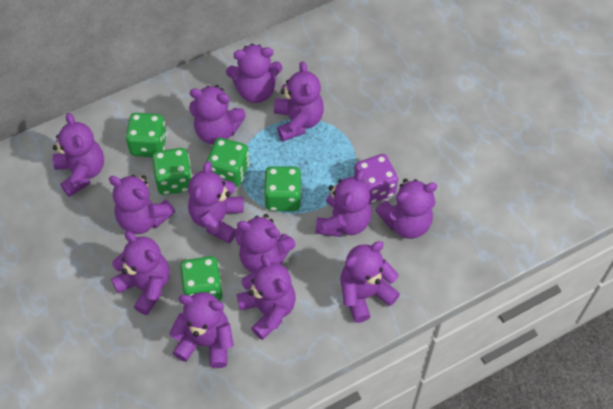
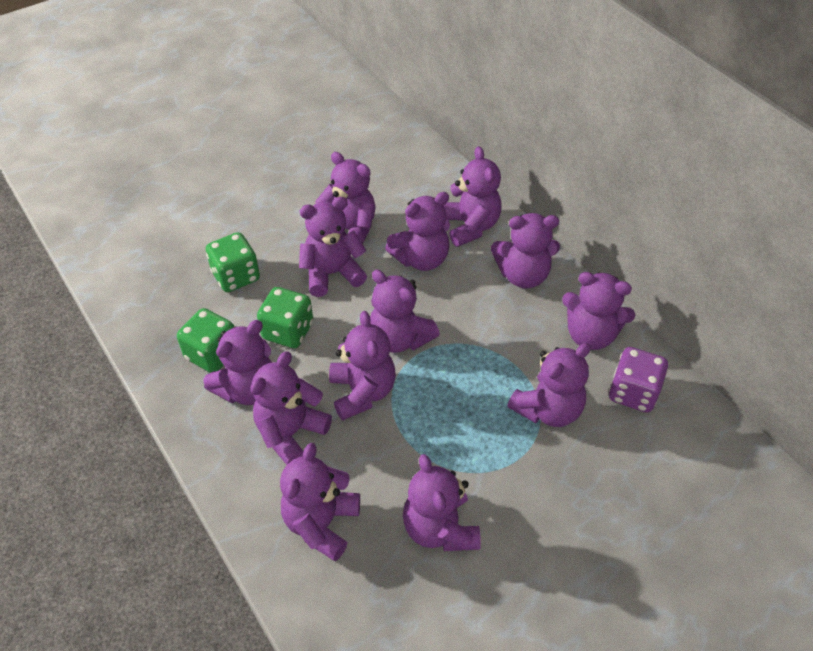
green dice: 5 -> 3

